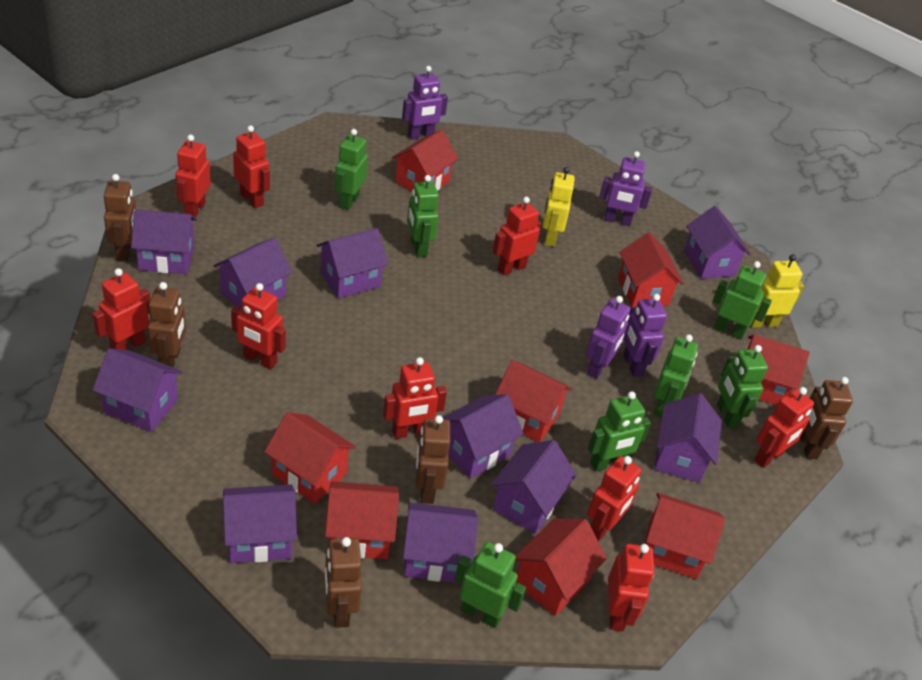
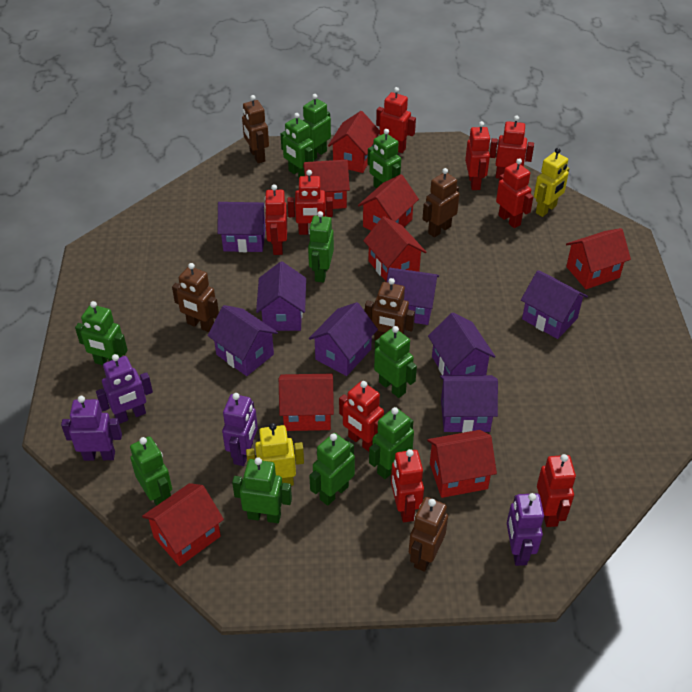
green robot: 7 -> 10
purple house: 10 -> 8

